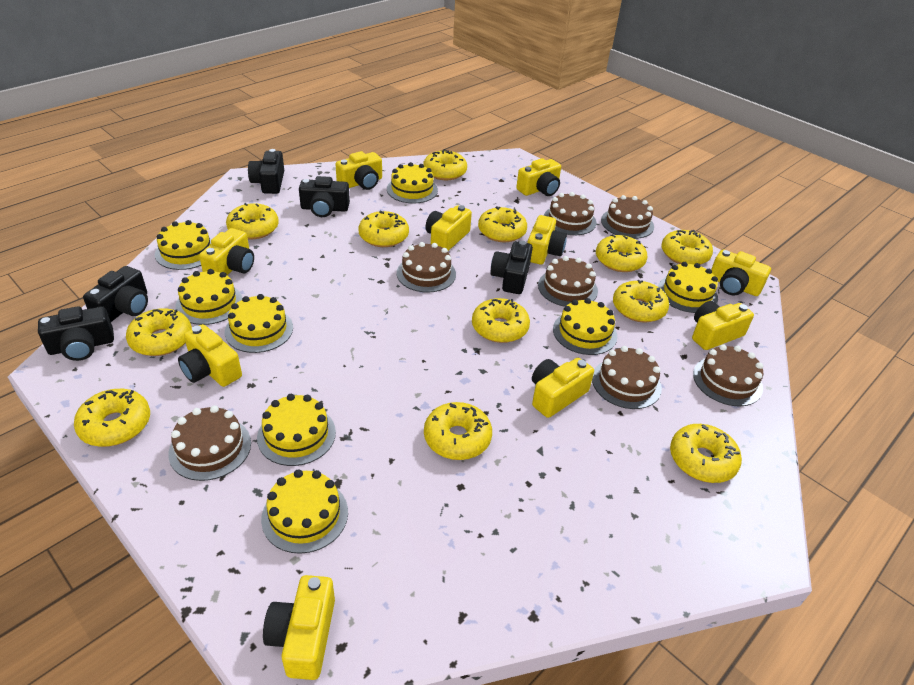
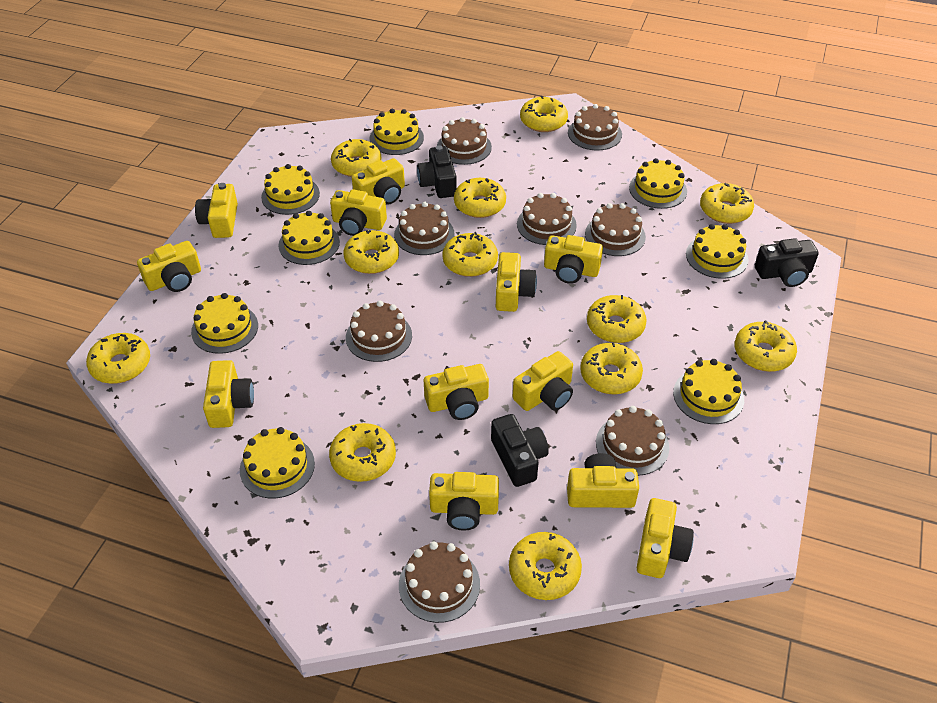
black camera: 5 -> 3
brown cake: 7 -> 8
yellow camera: 10 -> 12

